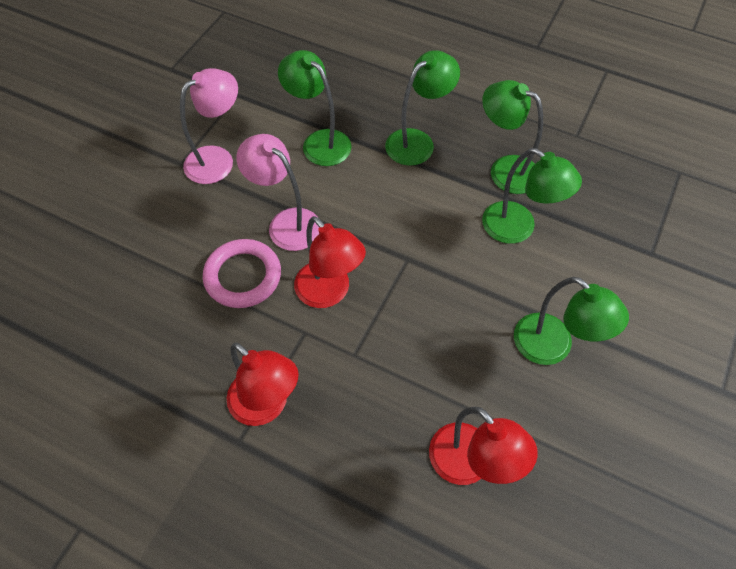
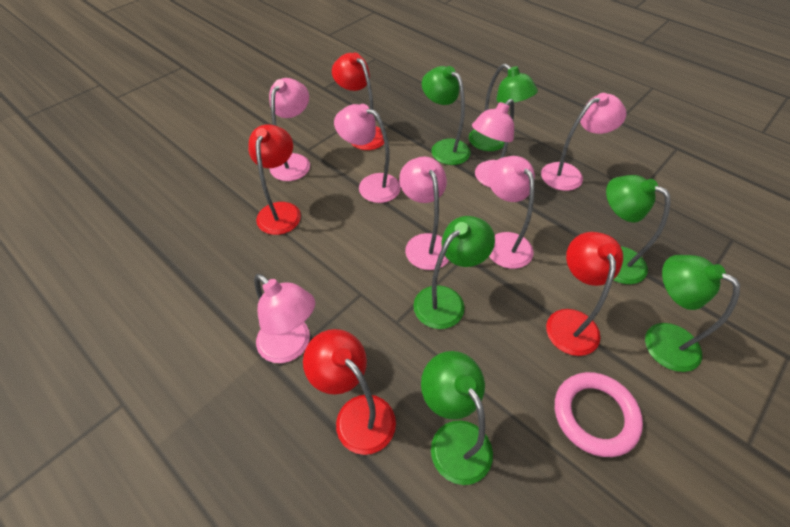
green lamp: 5 -> 6
pink lamp: 2 -> 7
red lamp: 3 -> 4

